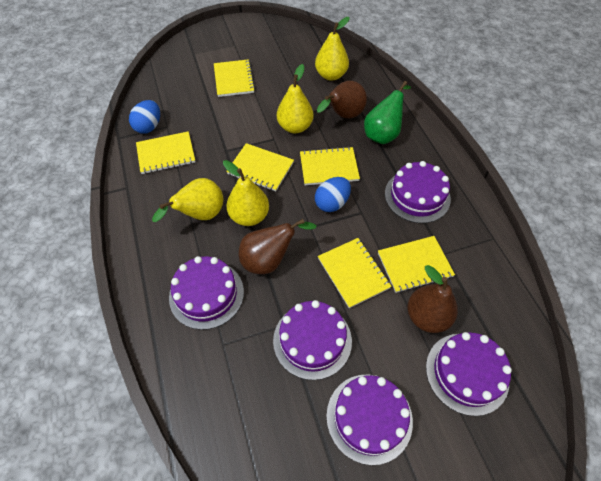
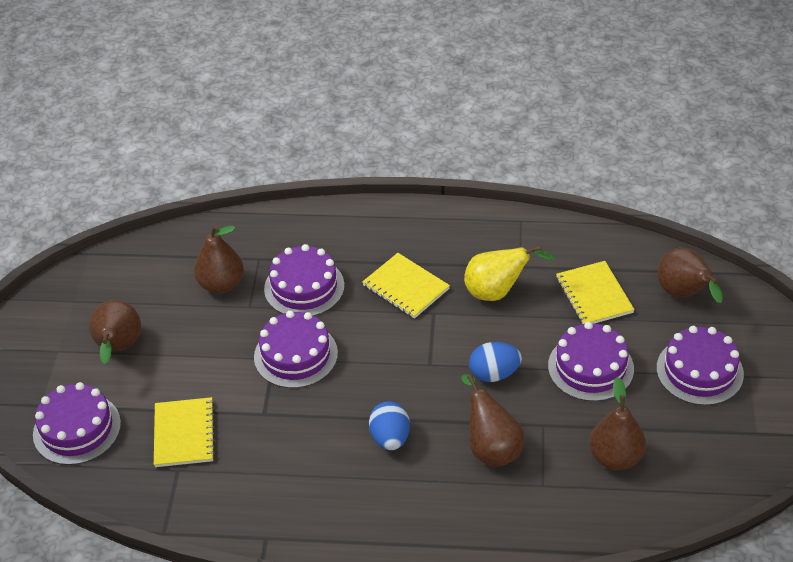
brown pear: 3 -> 5
green pear: 1 -> 0
yellow notebook: 6 -> 3
yellow pear: 4 -> 1

